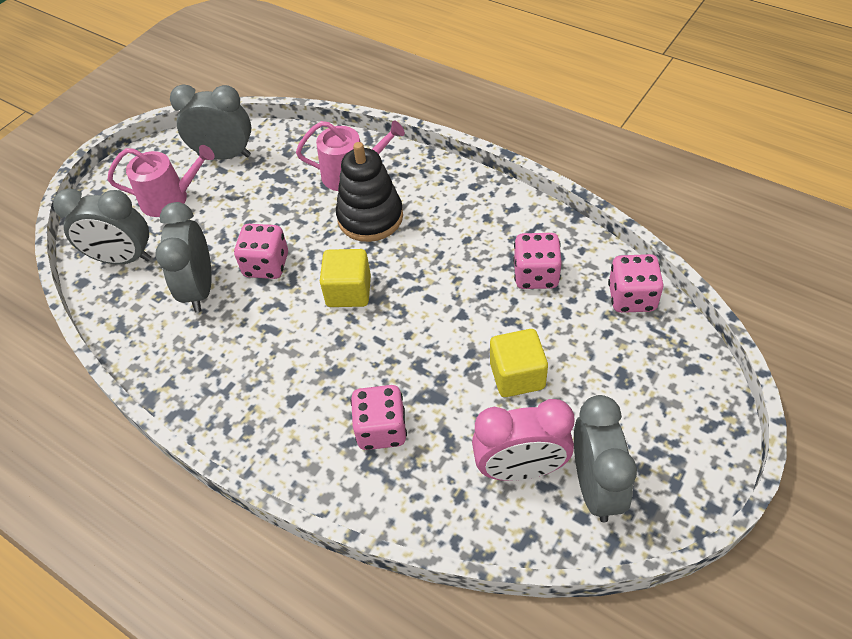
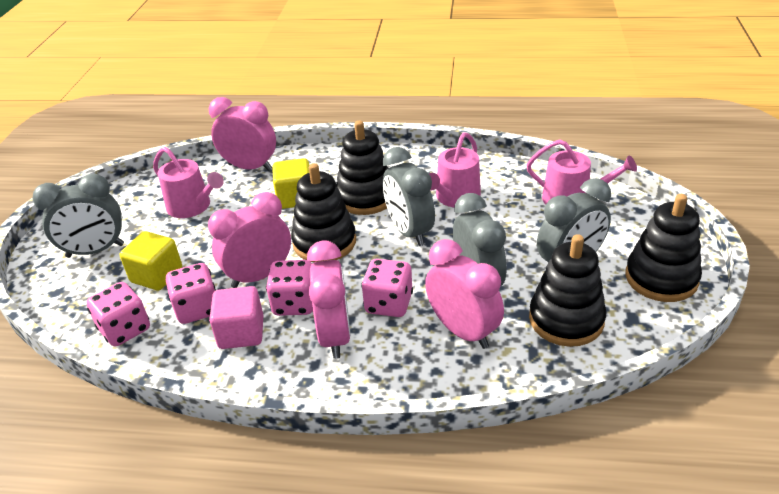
black stacking toy: 1 -> 4
pink clock: 1 -> 4
pink cube: 0 -> 1
pink watering can: 2 -> 3

